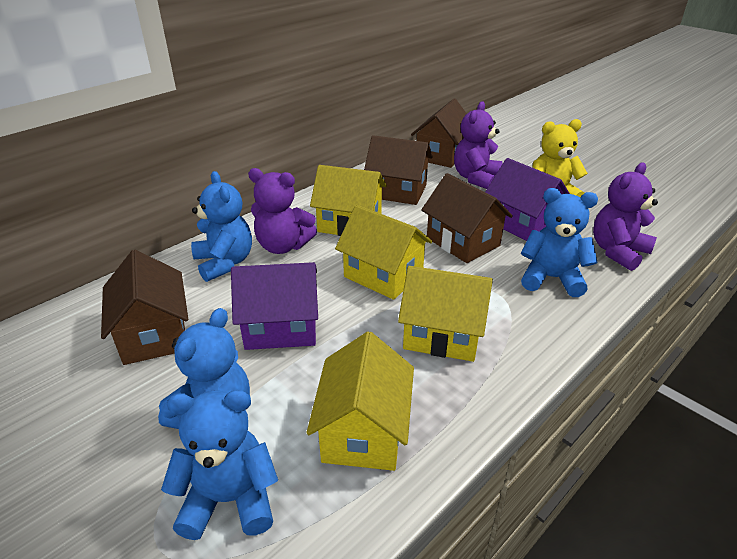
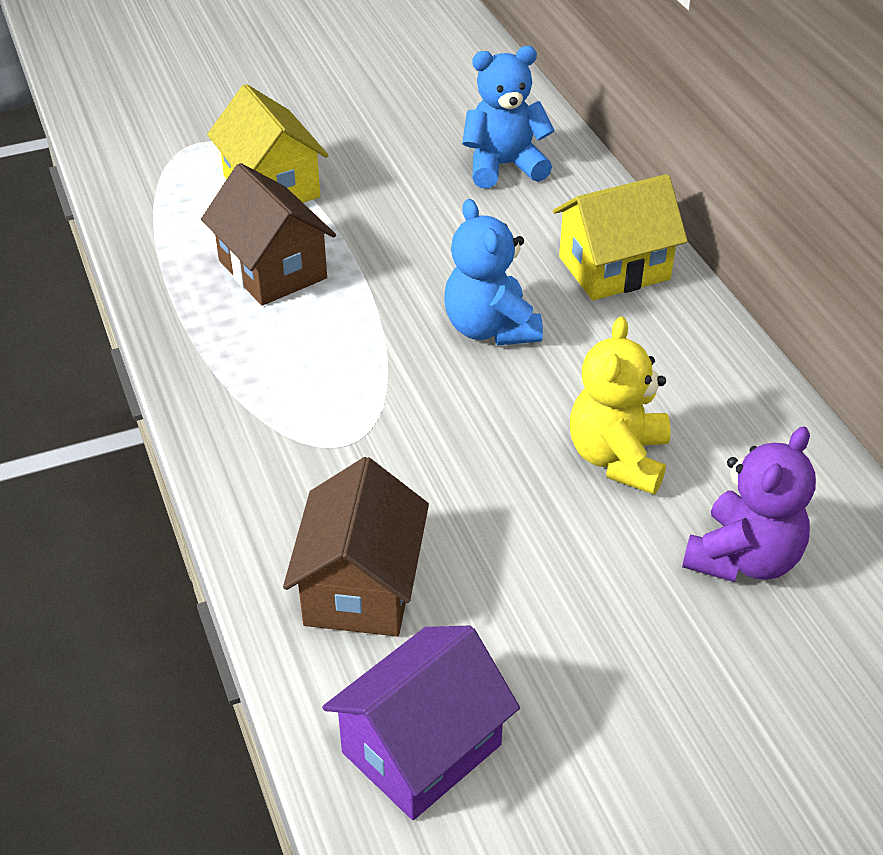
blue teddy bear: 4 -> 2
brown house: 4 -> 2
purple house: 2 -> 1
purple teddy bear: 3 -> 1
yellow house: 4 -> 2

